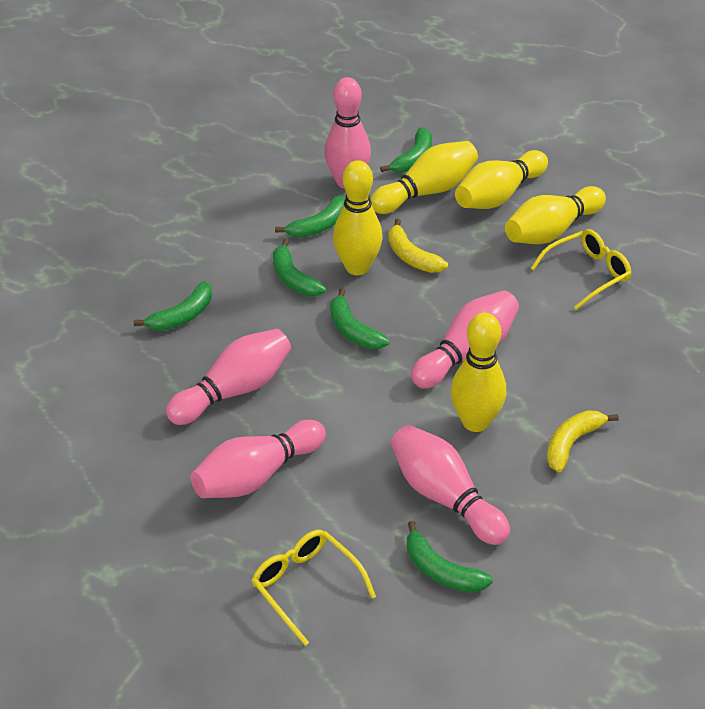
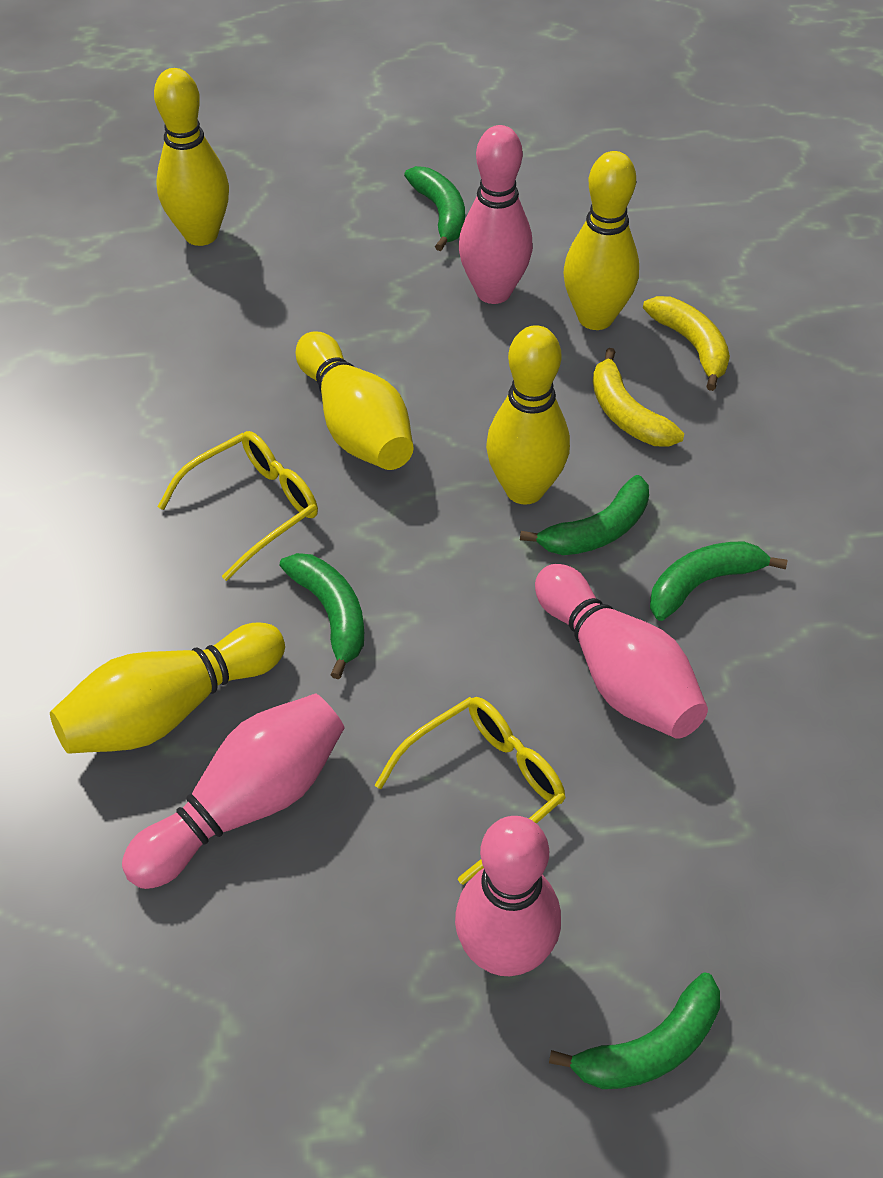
green banana: 6 -> 5
pink bowling pin: 5 -> 4

